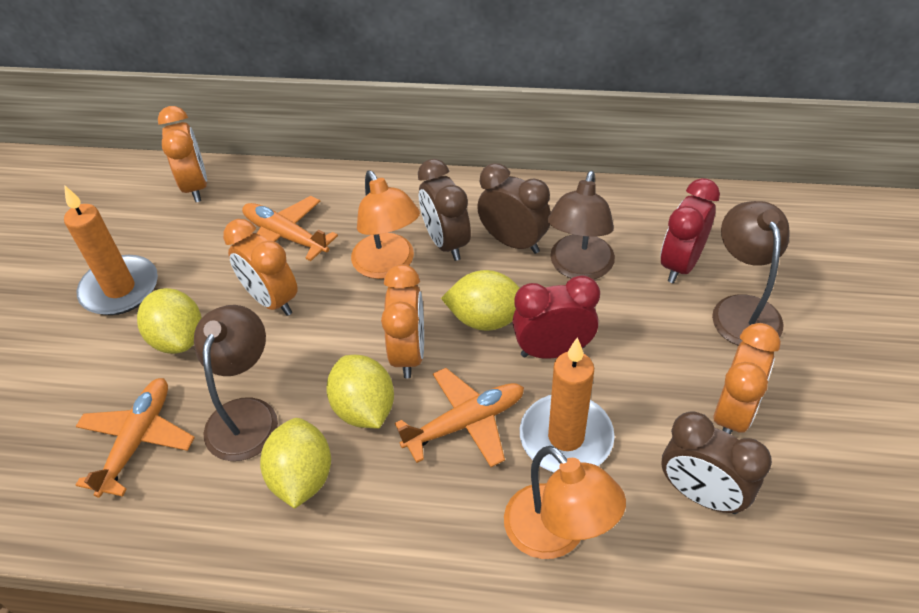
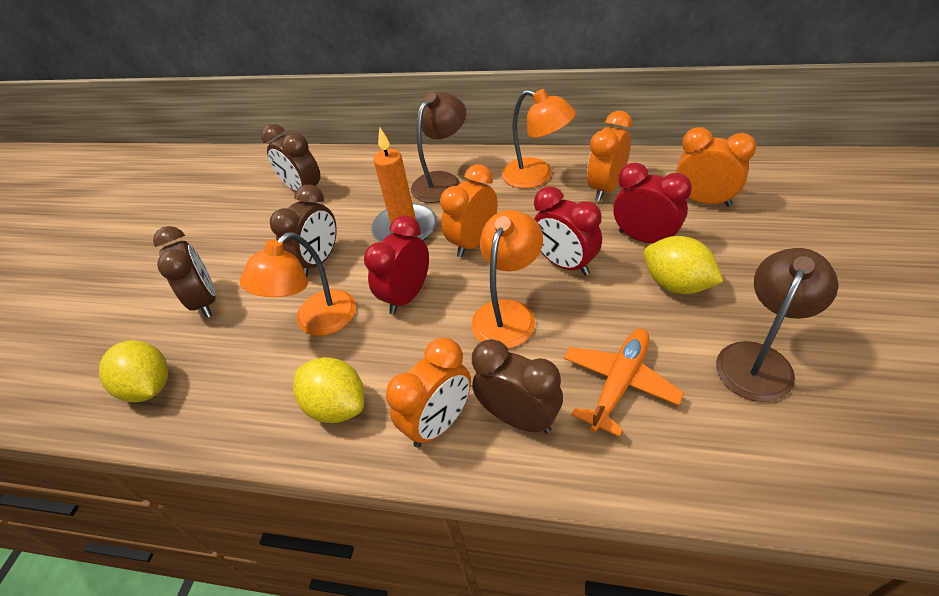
brown clock: 3 -> 4
brown lamp: 3 -> 2
orange candle: 2 -> 1
orange lamp: 2 -> 3
orange plane: 3 -> 1
red clock: 2 -> 3
yellow lemon: 4 -> 3

